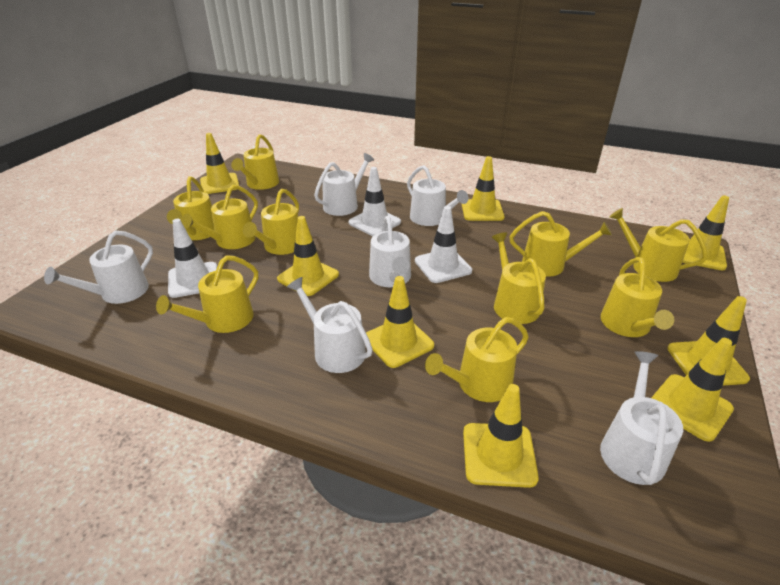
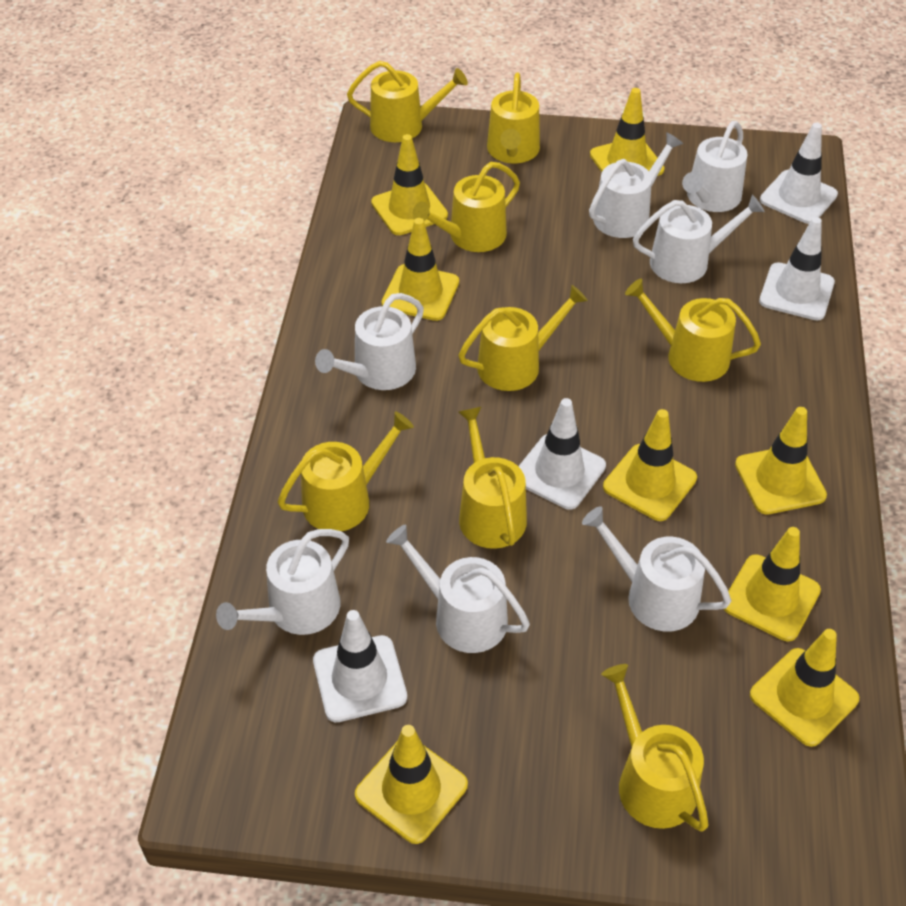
white traffic cone: 3 -> 4
white watering can: 6 -> 7
yellow watering can: 10 -> 8

